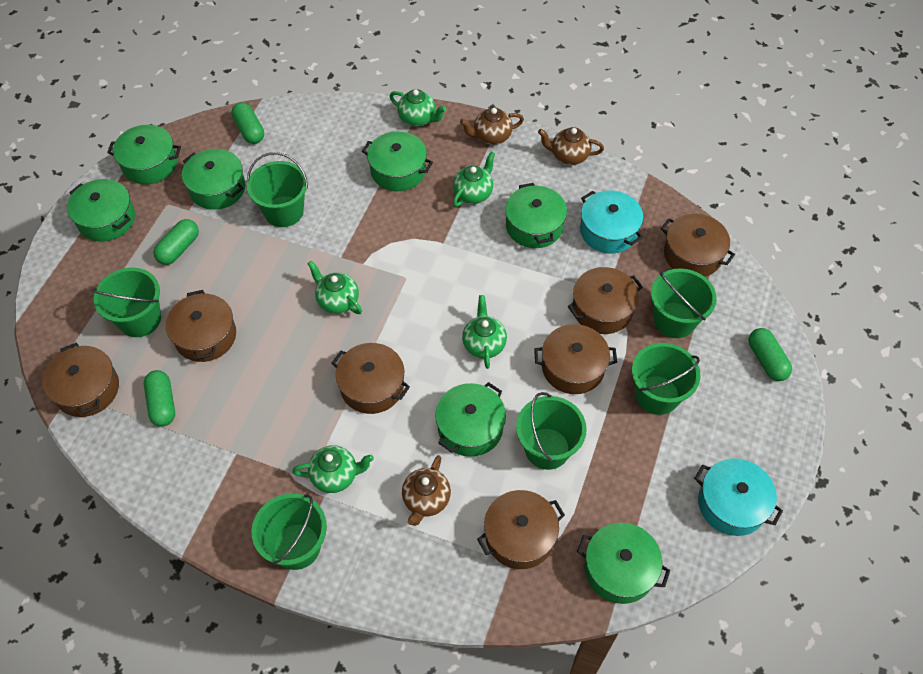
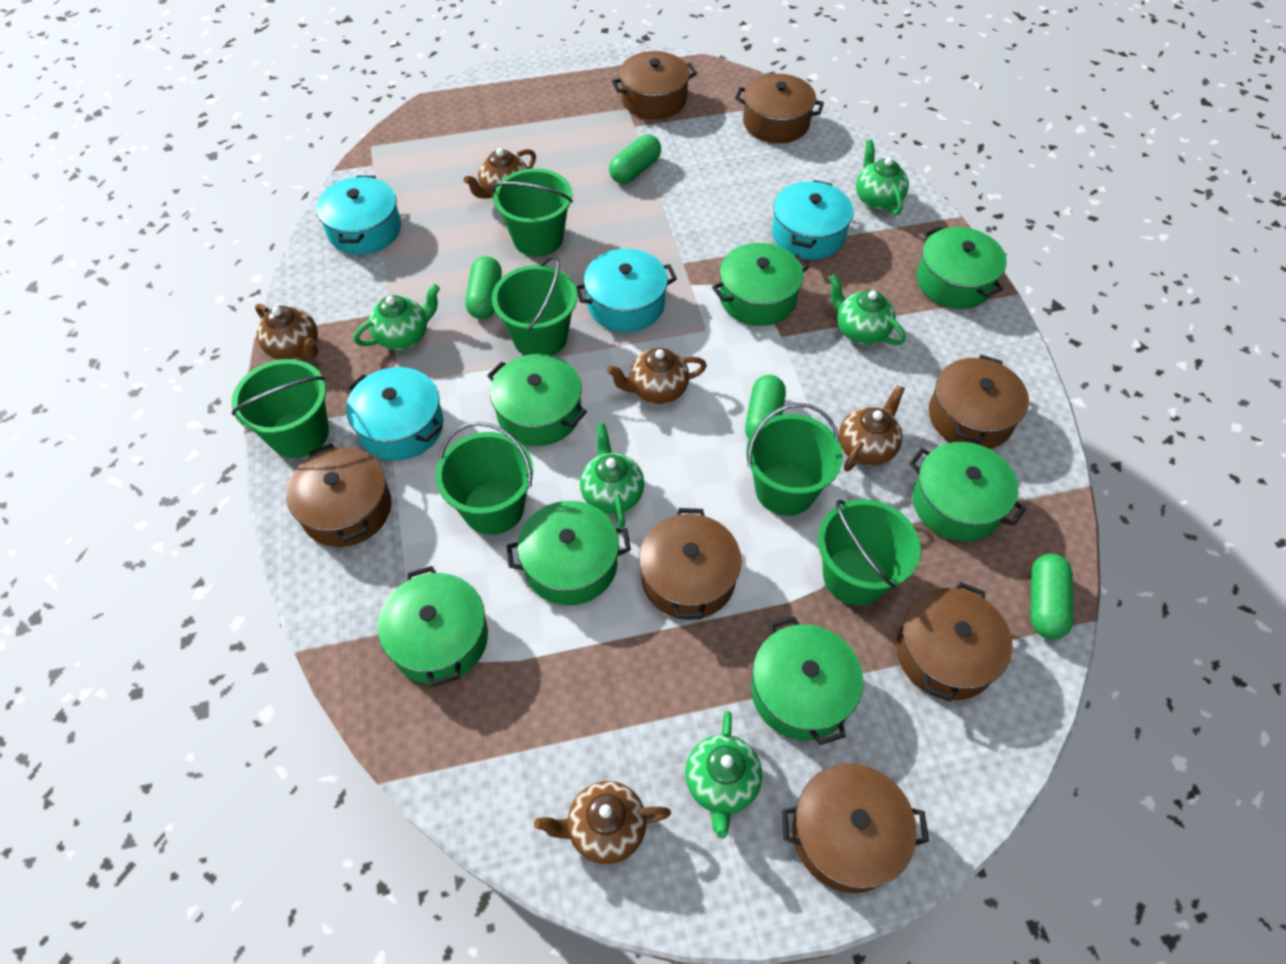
brown teapot: 3 -> 5
turquoise pot: 2 -> 4

